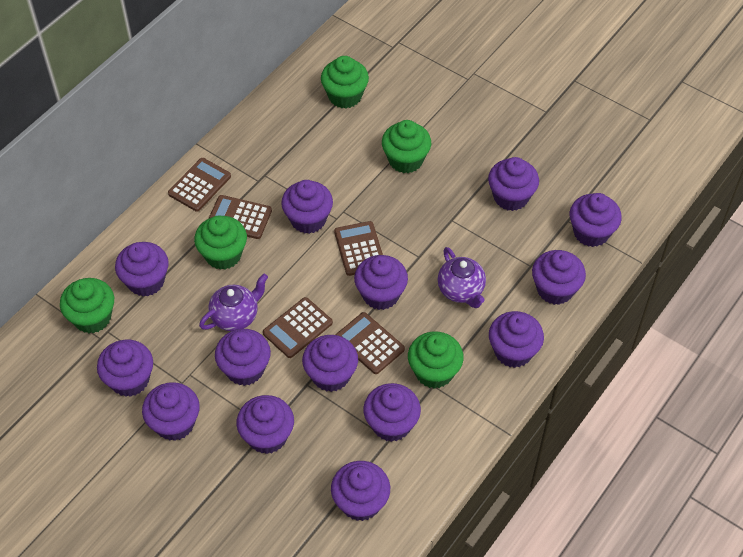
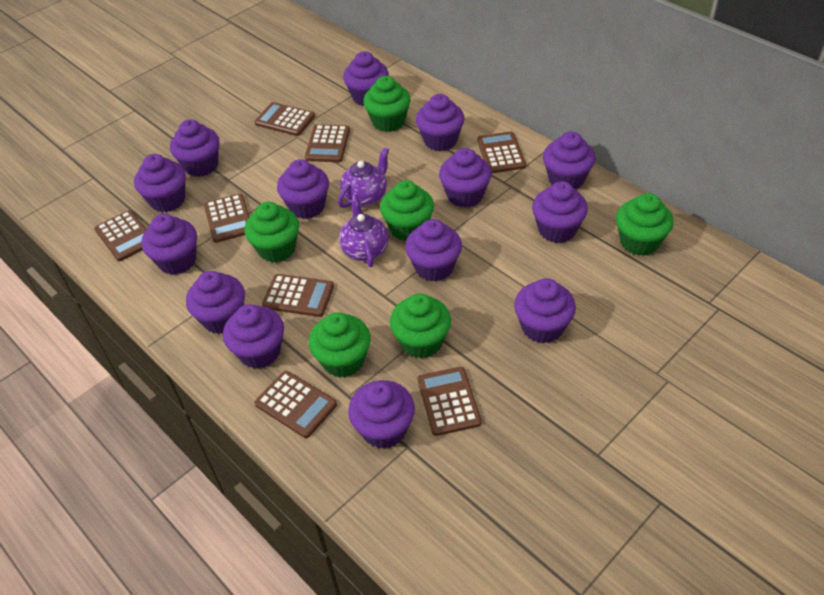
brown calculator: 5 -> 8
green cupcake: 5 -> 6

